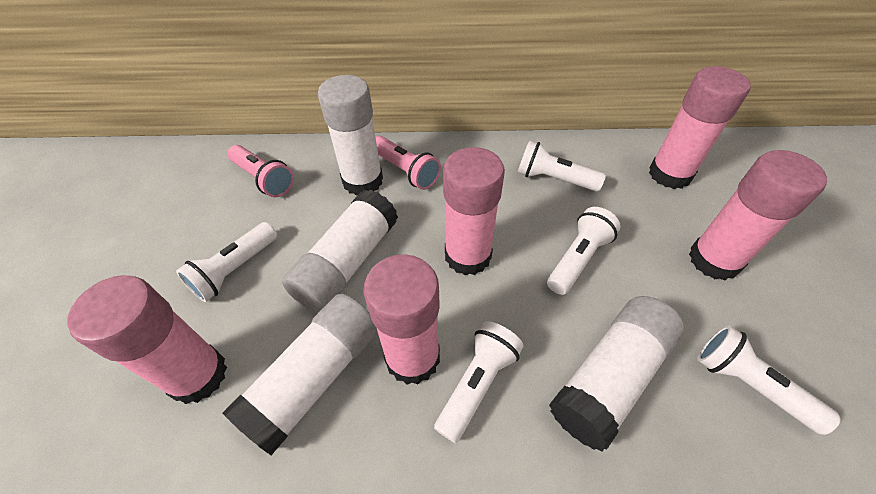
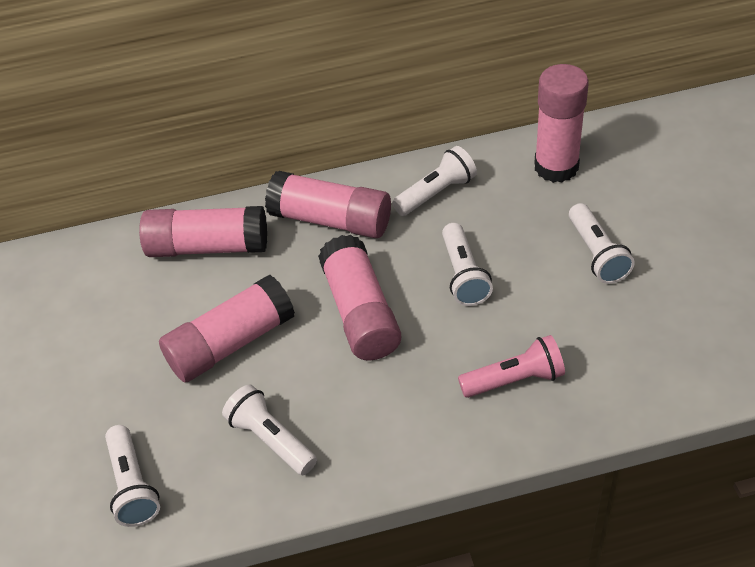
pink flashlight: 2 -> 1
white glue stick: 4 -> 0

